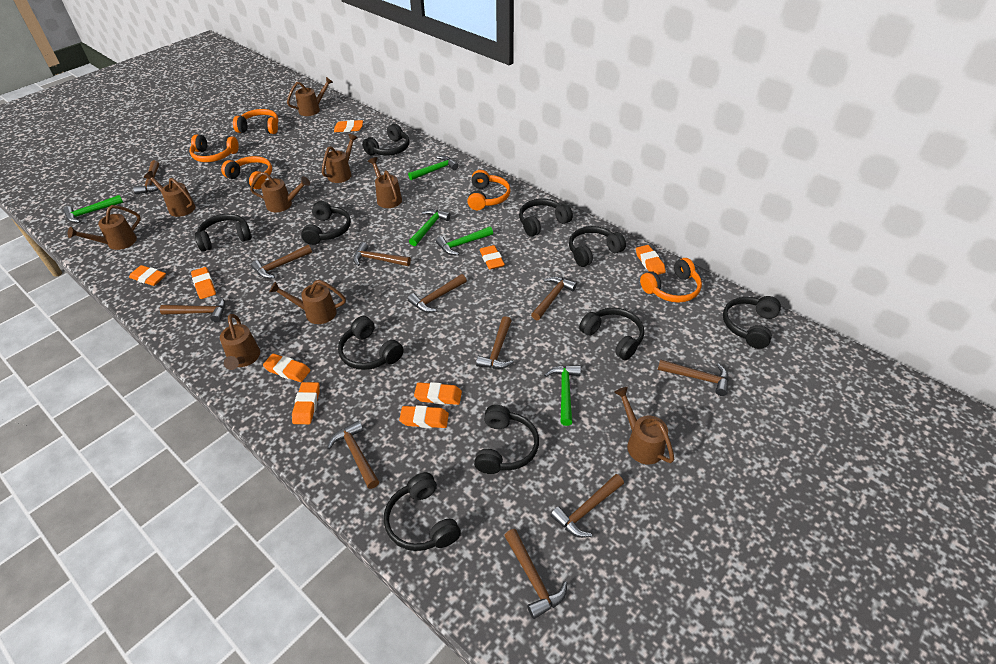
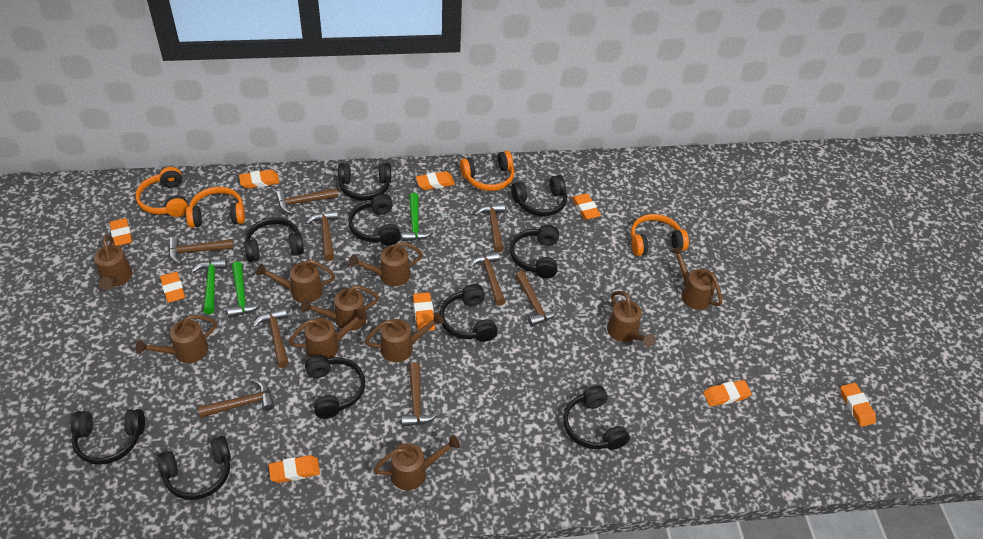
brown hammer: 11 -> 9
brown watering can: 9 -> 10
green hammer: 5 -> 3
orange headphones: 5 -> 4

